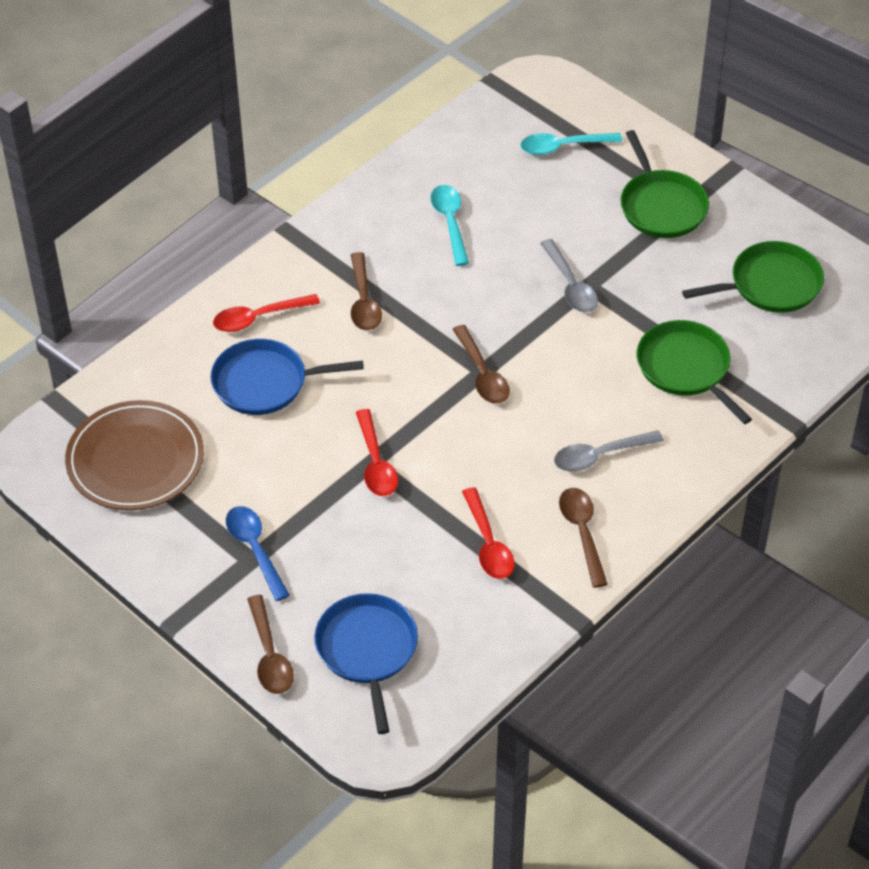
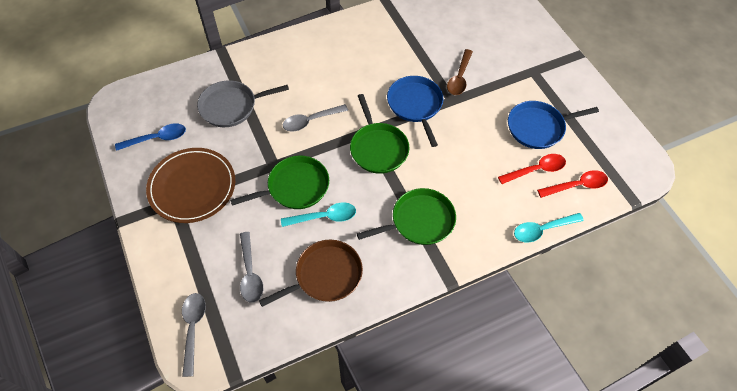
brown pan: 0 -> 1
brown spoon: 4 -> 1
grey pan: 0 -> 1
grey spoon: 2 -> 3
red spoon: 3 -> 2

